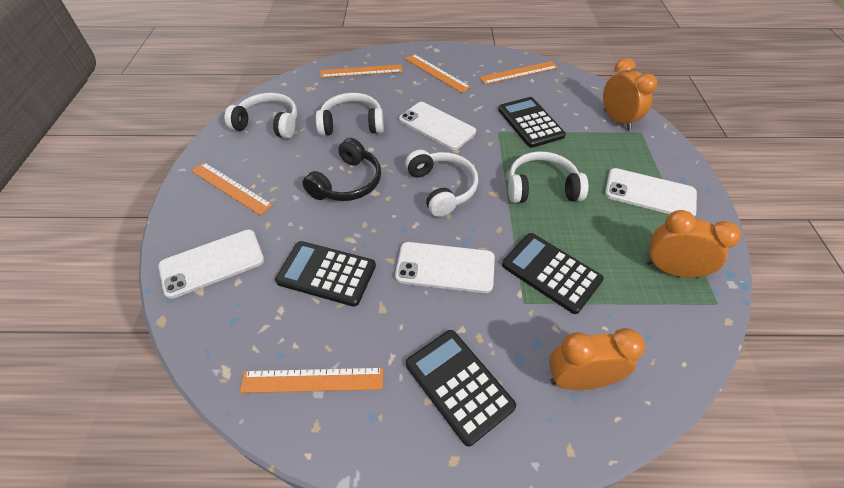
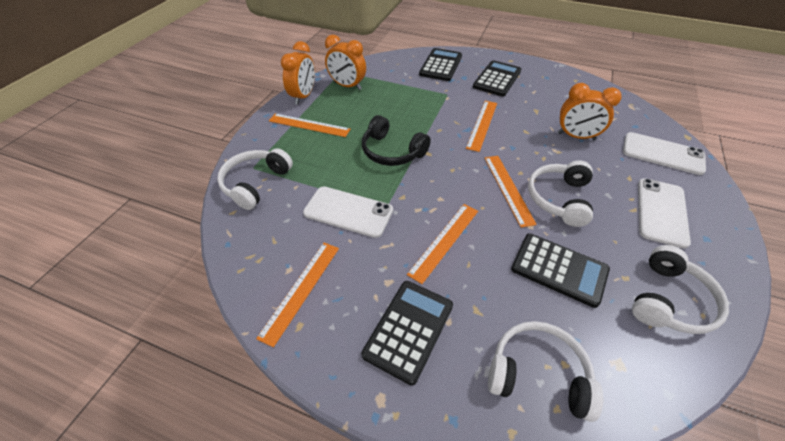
white phone: 4 -> 3

